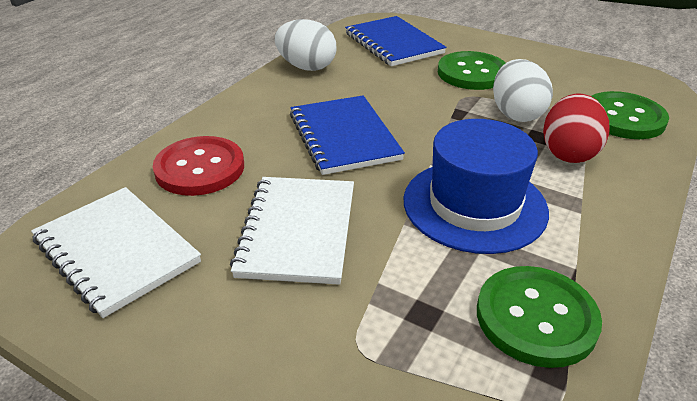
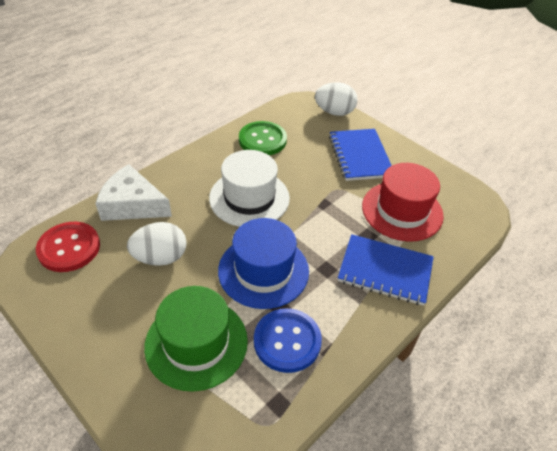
blue button: 0 -> 1
green button: 3 -> 1
green hat: 0 -> 1
red egg: 1 -> 0
red hat: 0 -> 1
white cheese: 0 -> 1
white hat: 0 -> 1
white notebook: 2 -> 0

